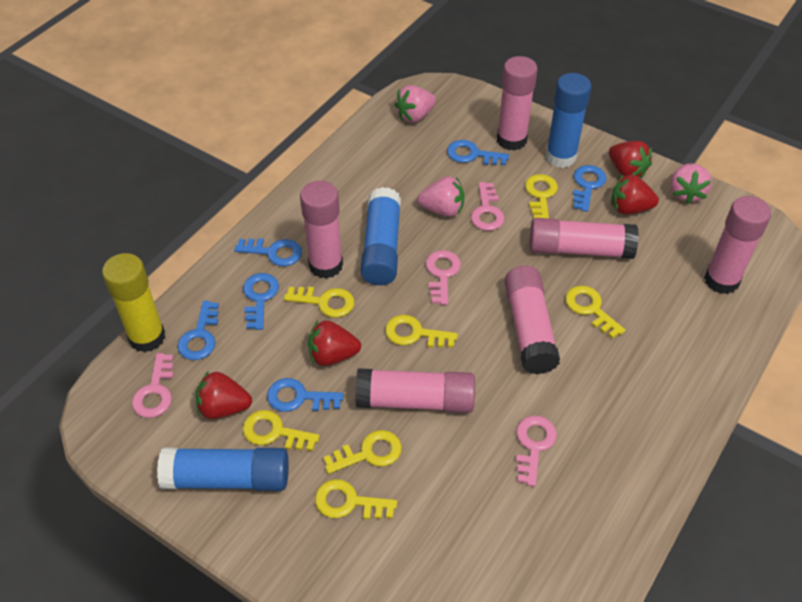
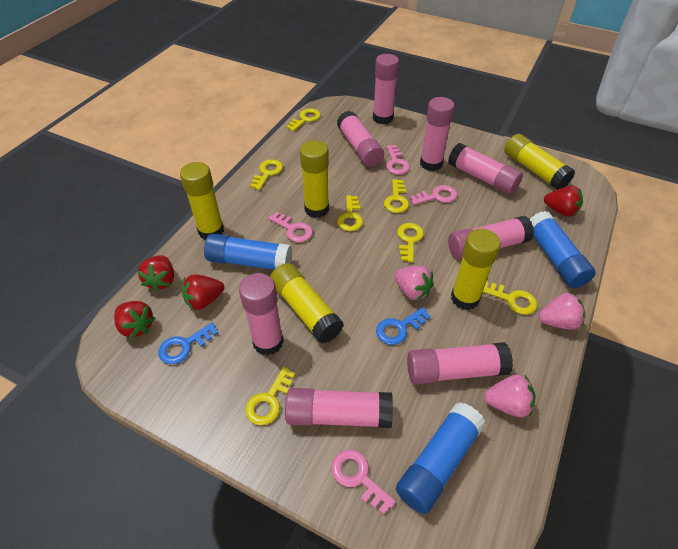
blue key: 6 -> 2
pink glue stick: 6 -> 8
yellow glue stick: 1 -> 5

